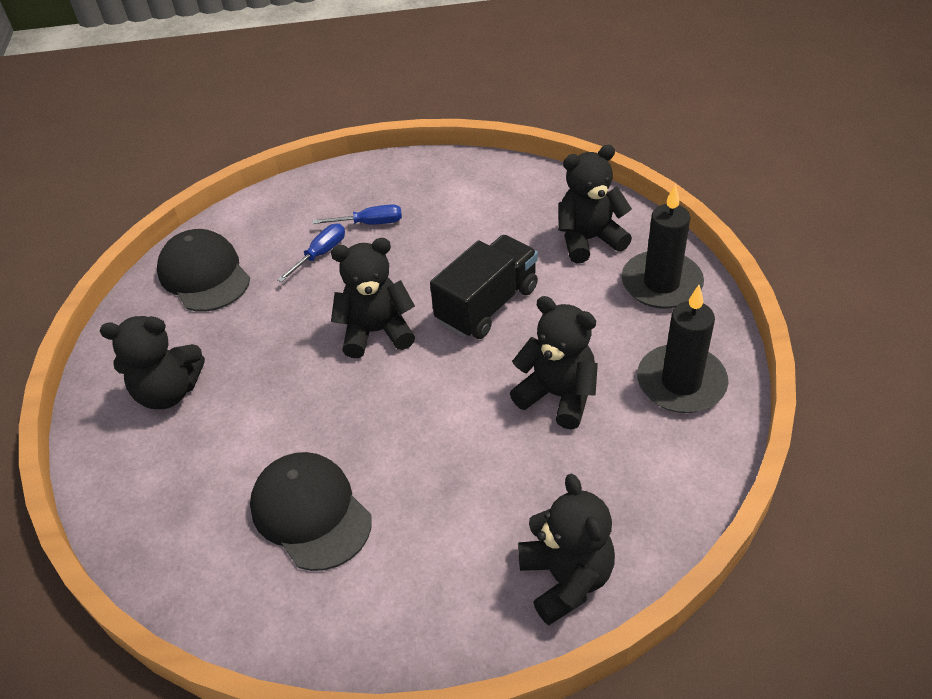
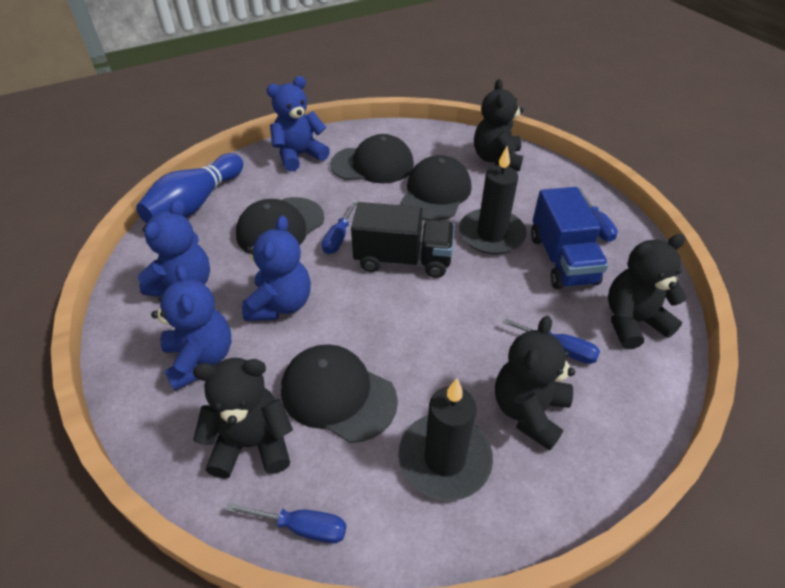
black cap: 2 -> 4
black teddy bear: 5 -> 4
blue bowling pin: 0 -> 1
blue screwdriver: 2 -> 4
blue teddy bear: 0 -> 4
blue truck: 0 -> 1

